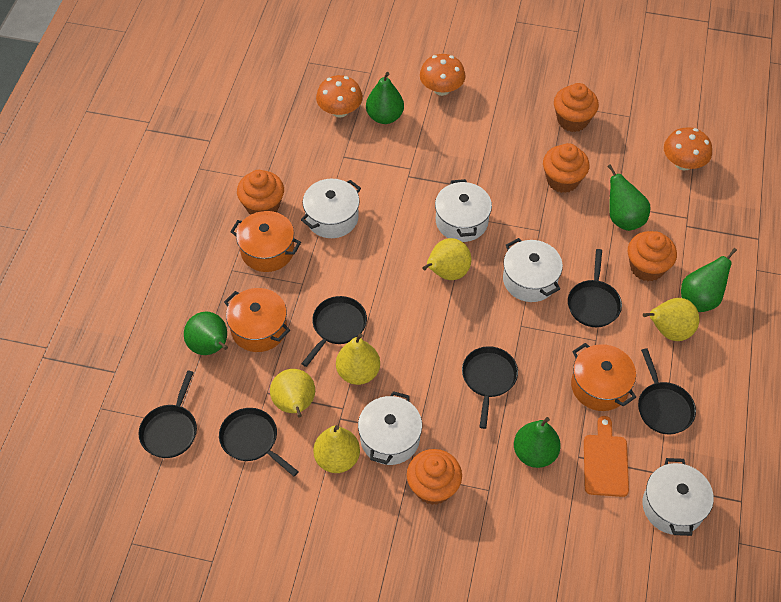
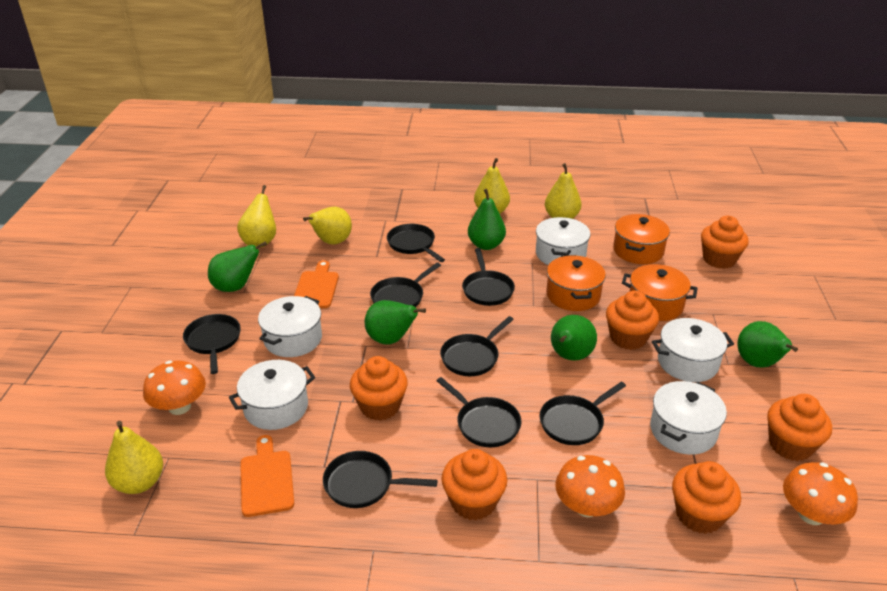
black pan: 6 -> 8
orange cupcake: 5 -> 6
orange cutting board: 1 -> 2

